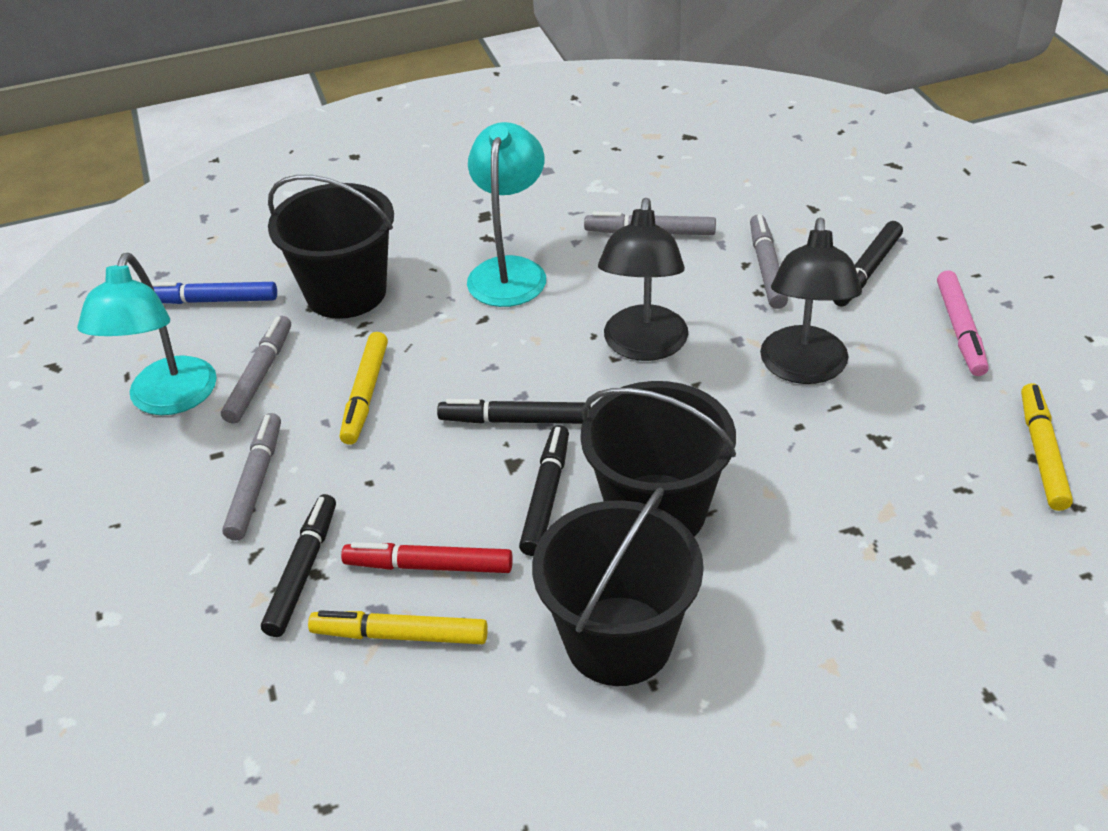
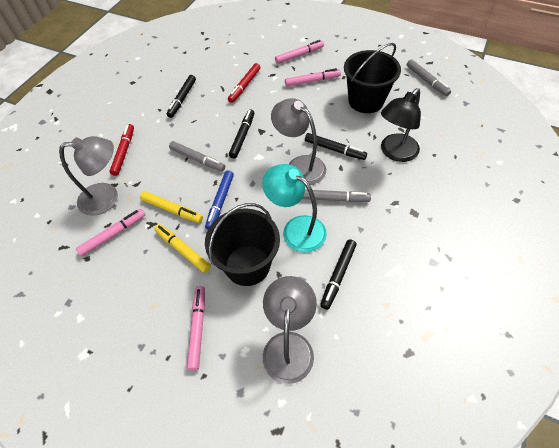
black bucket: 3 -> 2
black lamp: 2 -> 1
grey lamp: 0 -> 3
grey marker: 4 -> 3
pink marker: 1 -> 4
red marker: 1 -> 2
turquoise lamp: 2 -> 1
yellow marker: 3 -> 2

